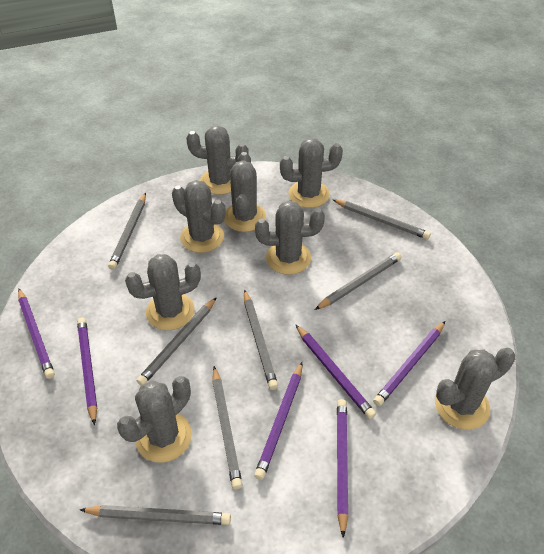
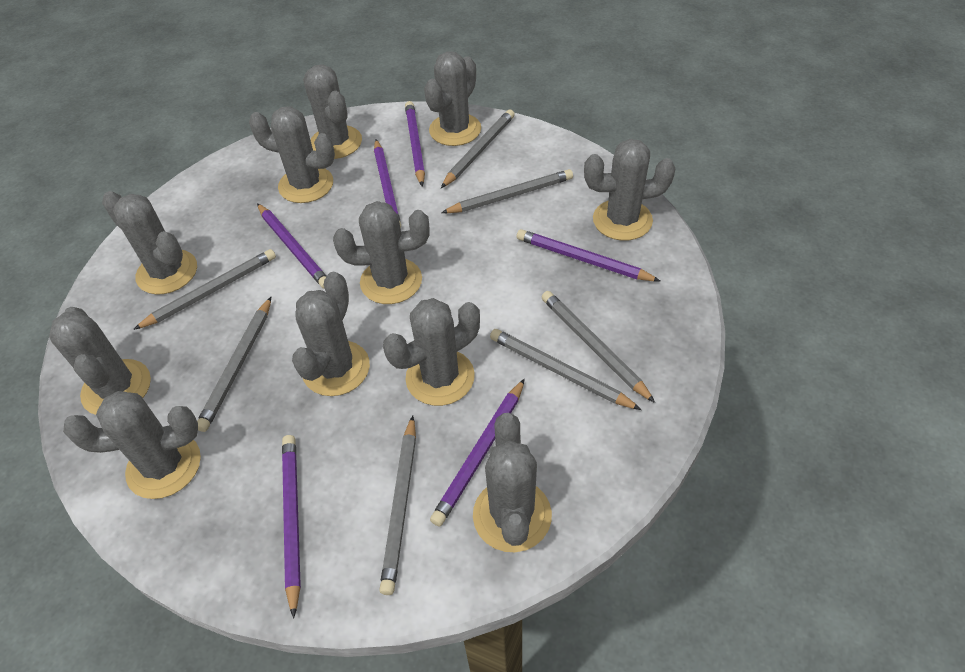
grey cactus: 8 -> 11

